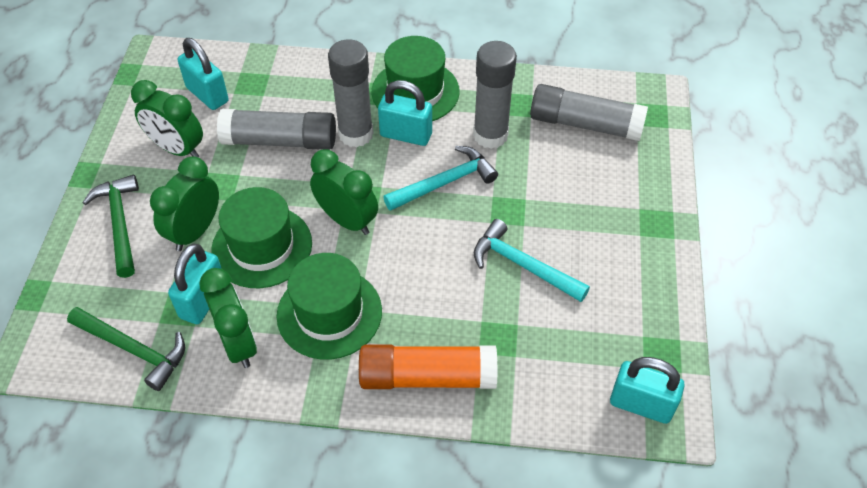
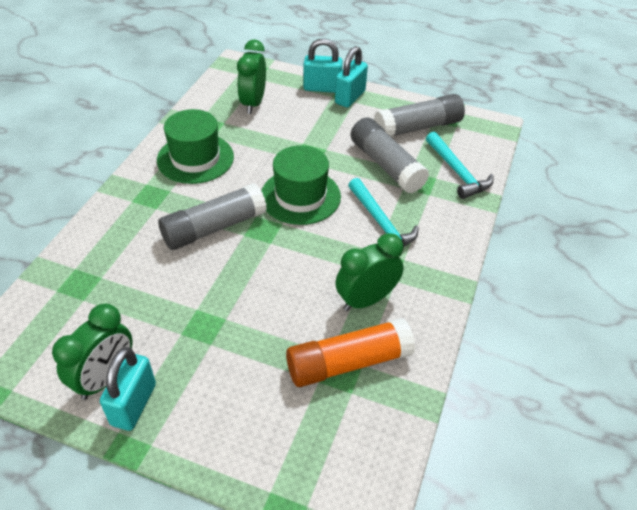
green clock: 4 -> 3
green hammer: 2 -> 0
green hat: 3 -> 2
grey glue stick: 4 -> 3
turquoise padlock: 4 -> 3

